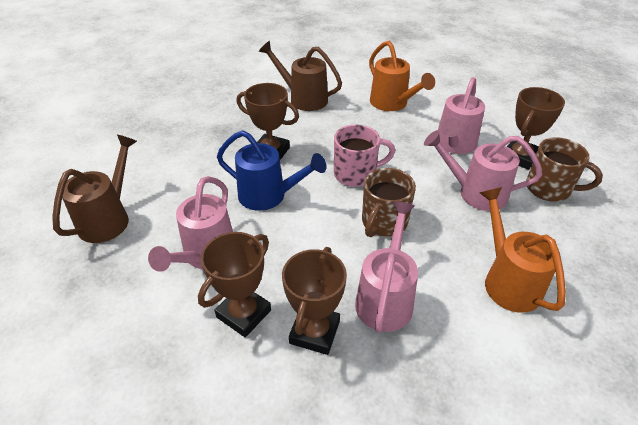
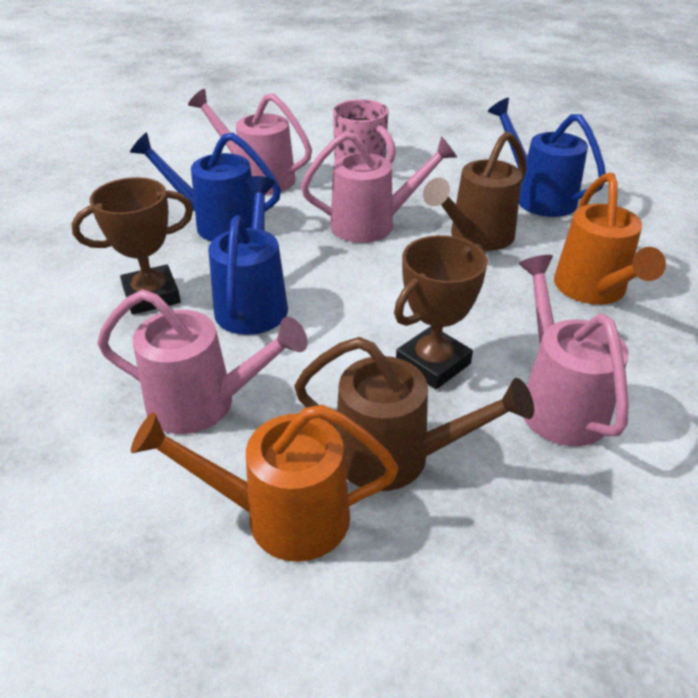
blue watering can: 1 -> 3
brown mug: 2 -> 0
brown trophy: 4 -> 2

